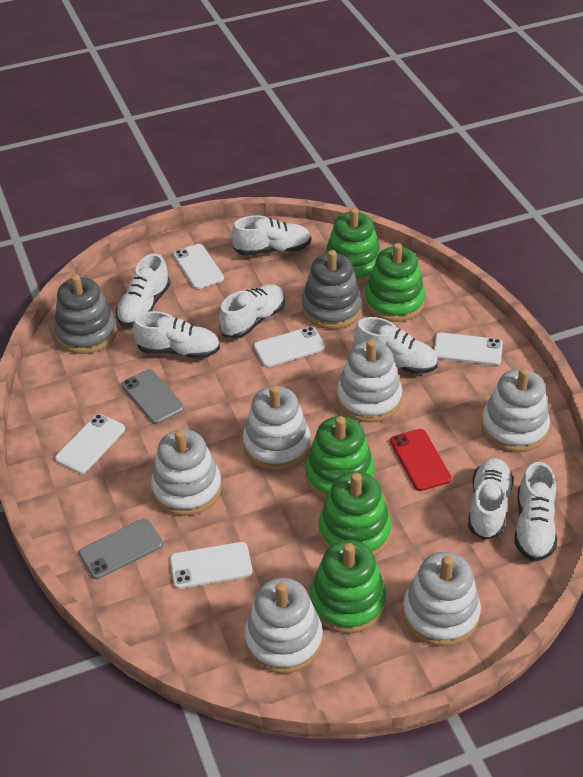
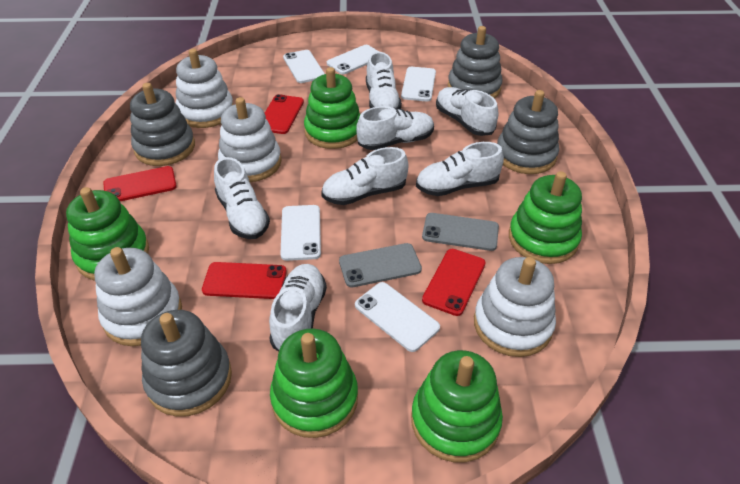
grey stacking toy: 2 -> 4
red phone: 1 -> 4
white stacking toy: 6 -> 4

